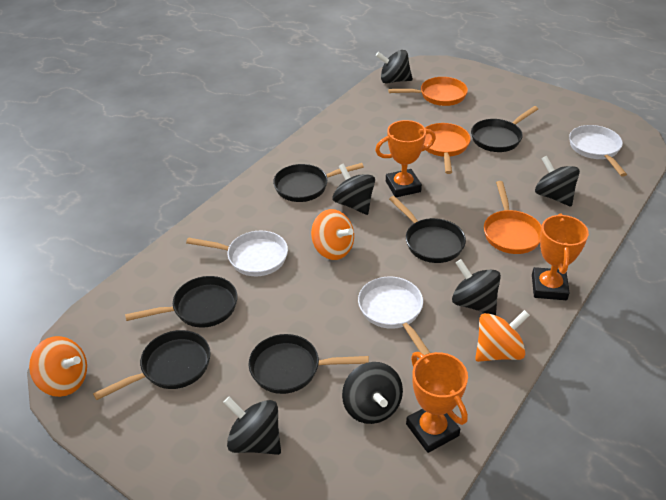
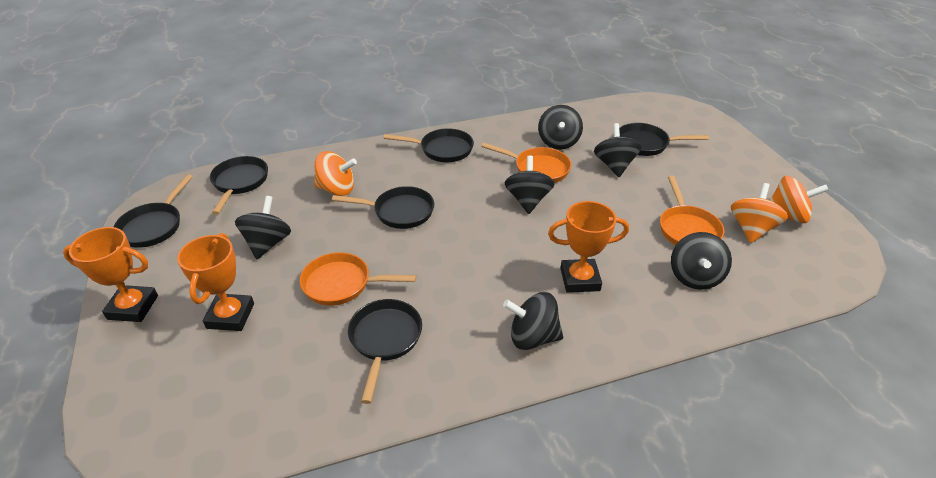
white pan: 3 -> 0

